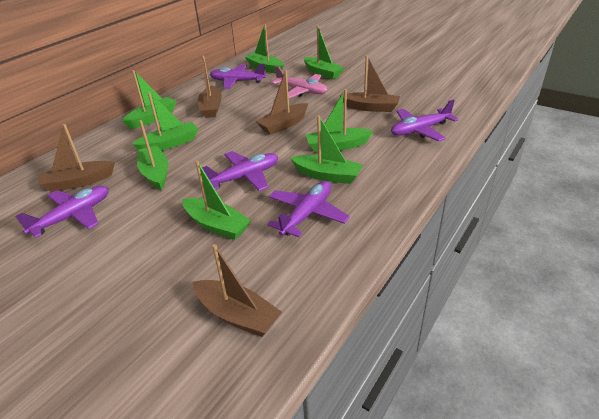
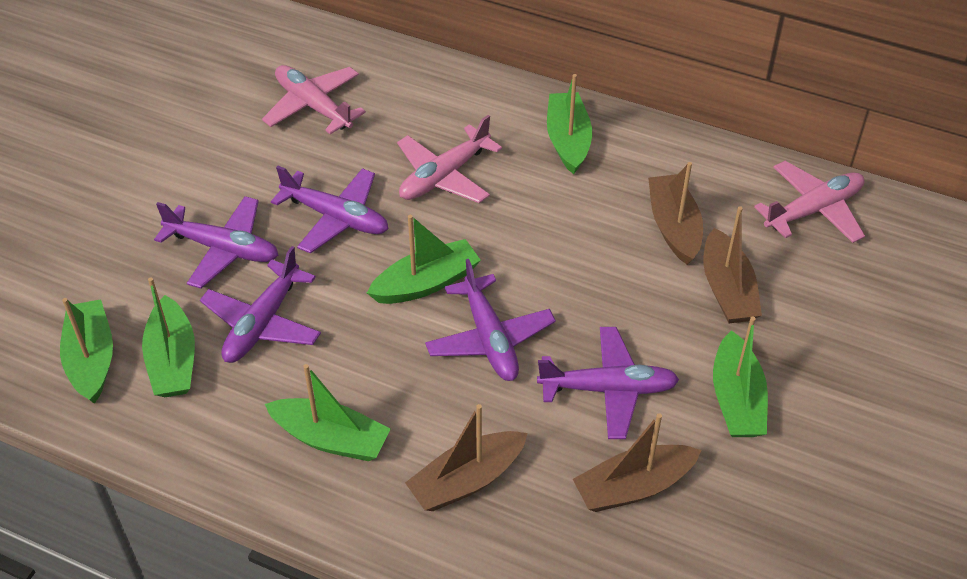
brown boat: 5 -> 4
green boat: 8 -> 6
pink plane: 1 -> 3

